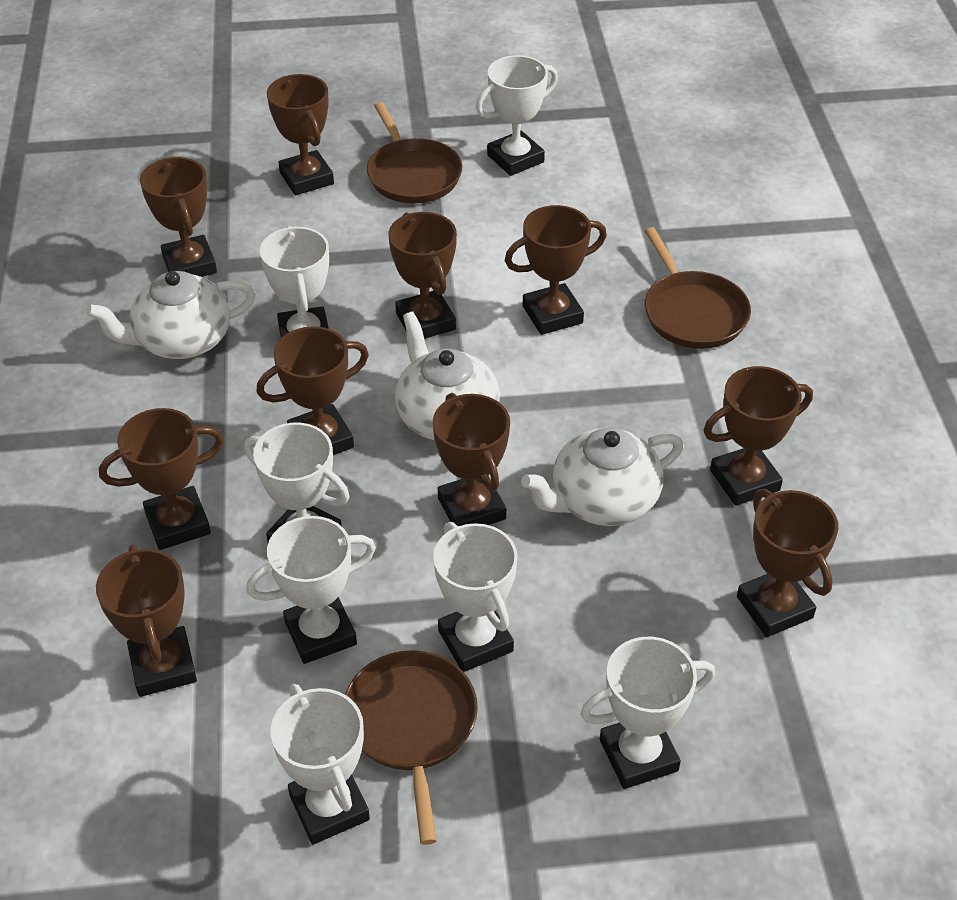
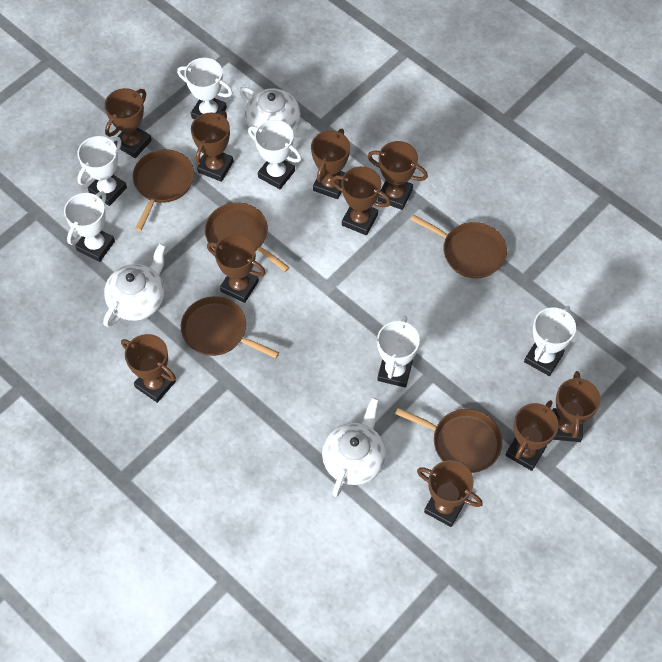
brown pan: 3 -> 5
white trophy: 7 -> 6

